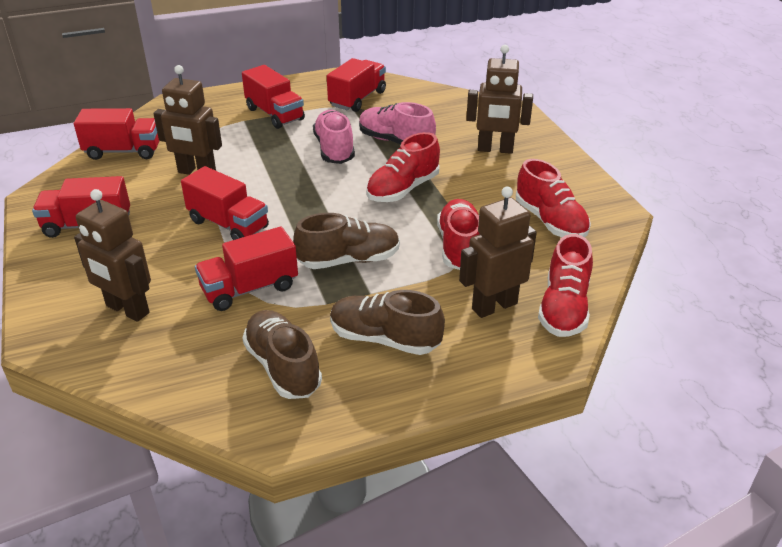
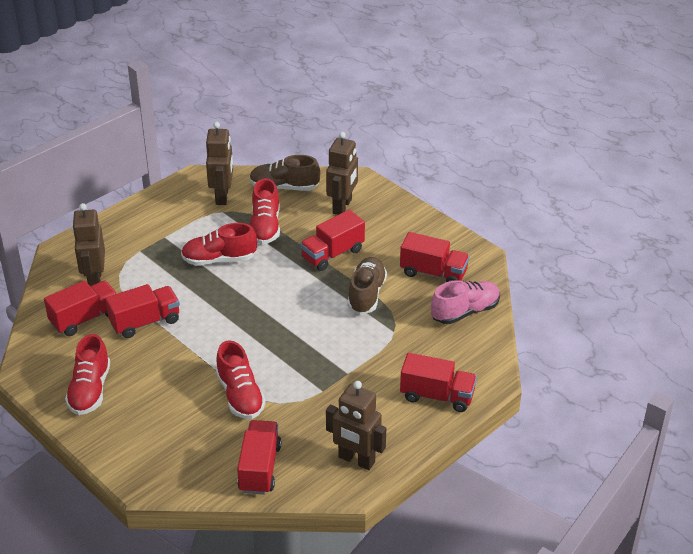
brown shoe: 3 -> 2
pink shoe: 2 -> 1

